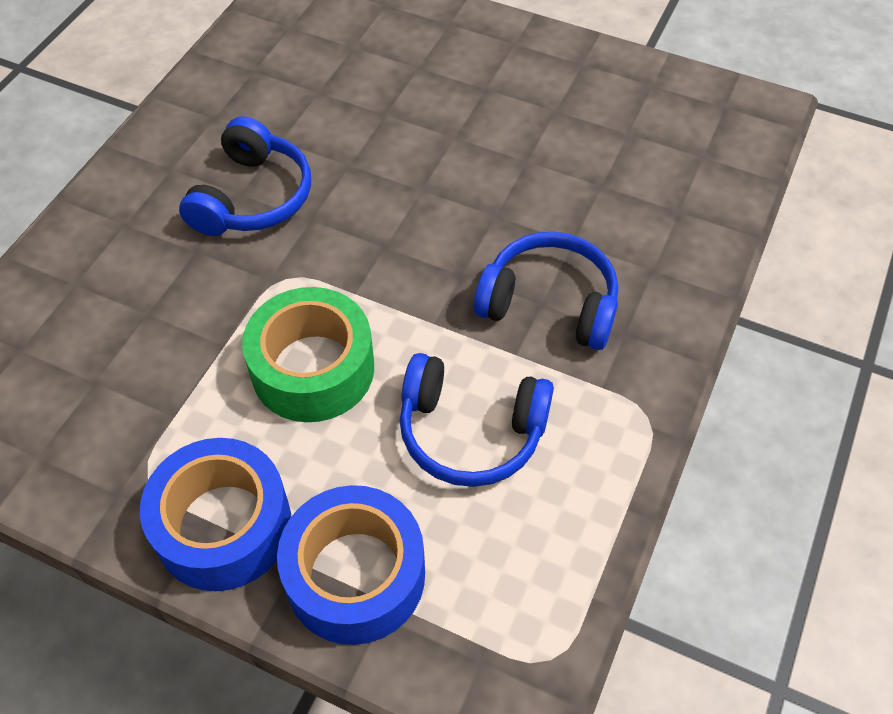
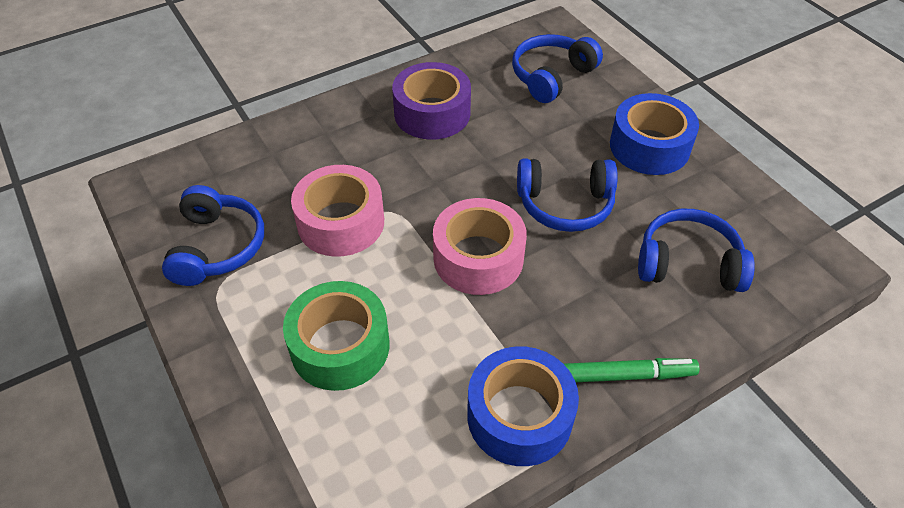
blue headphones: 3 -> 4
green marker: 0 -> 1
pink tape: 0 -> 2
purple tape: 0 -> 1

